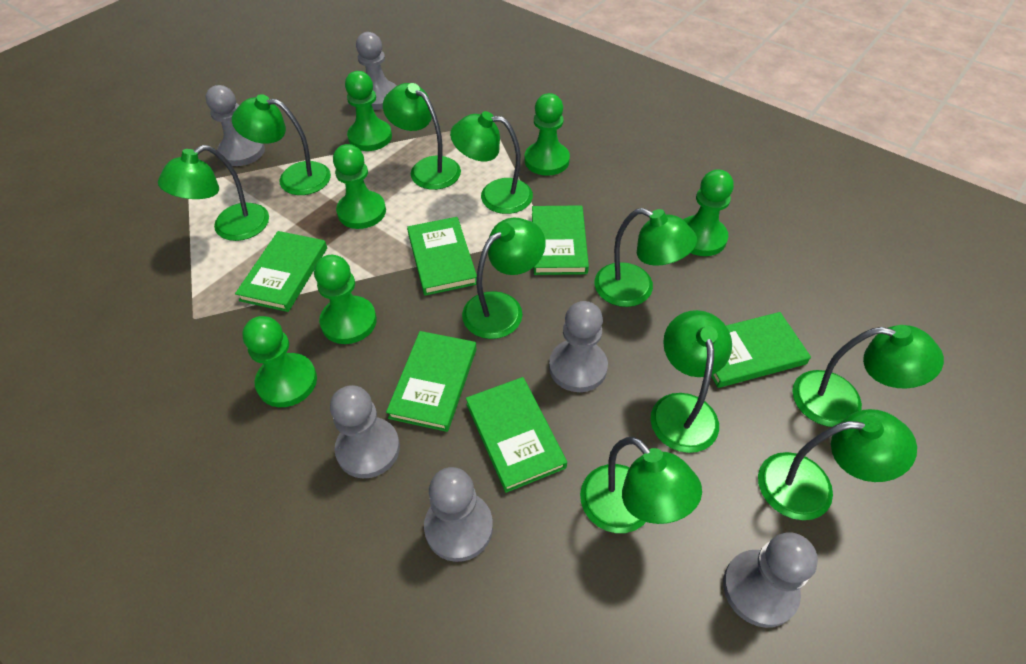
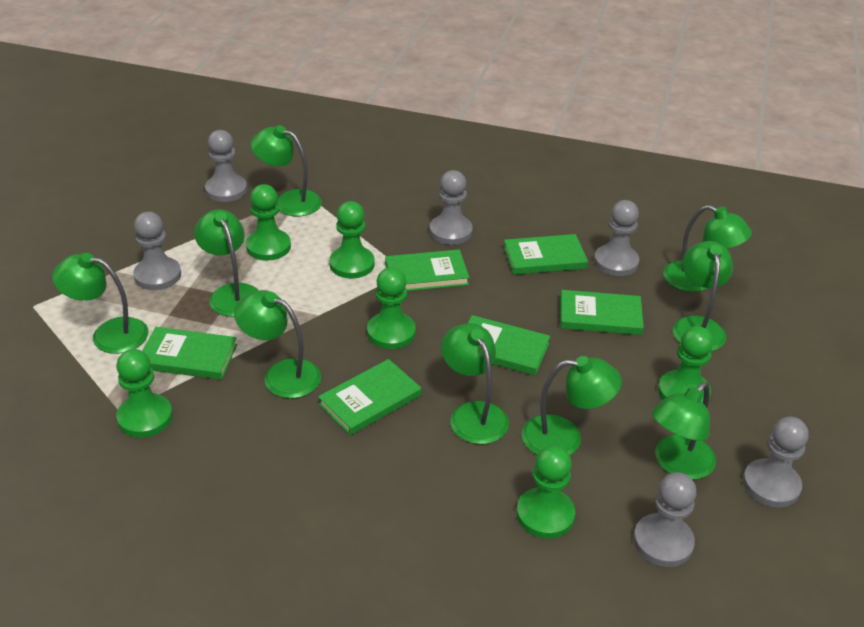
green lamp: 10 -> 9

